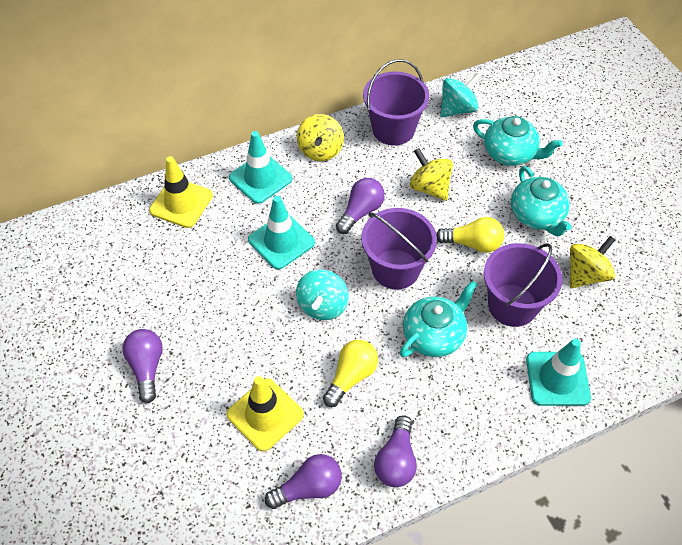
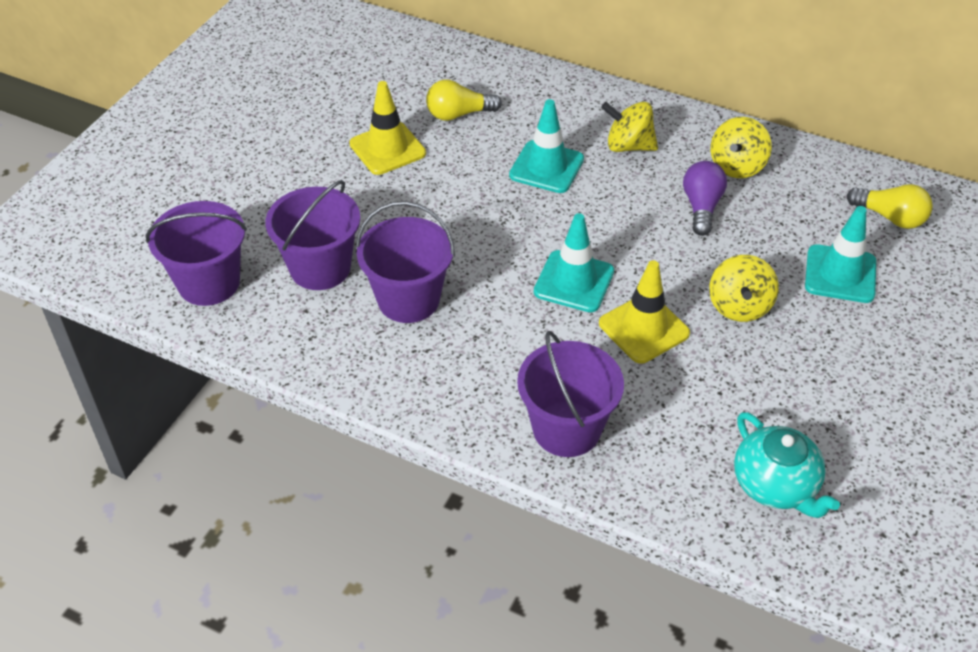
purple bucket: 3 -> 4
purple light bulb: 4 -> 1
turquoise spinning top: 2 -> 0
turquoise teapot: 3 -> 1

